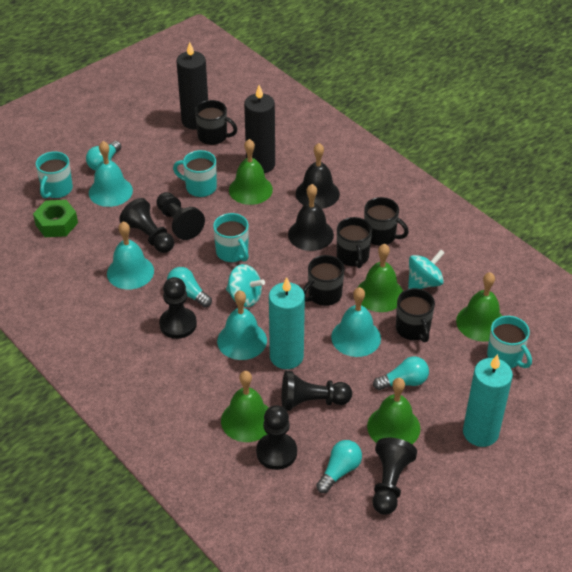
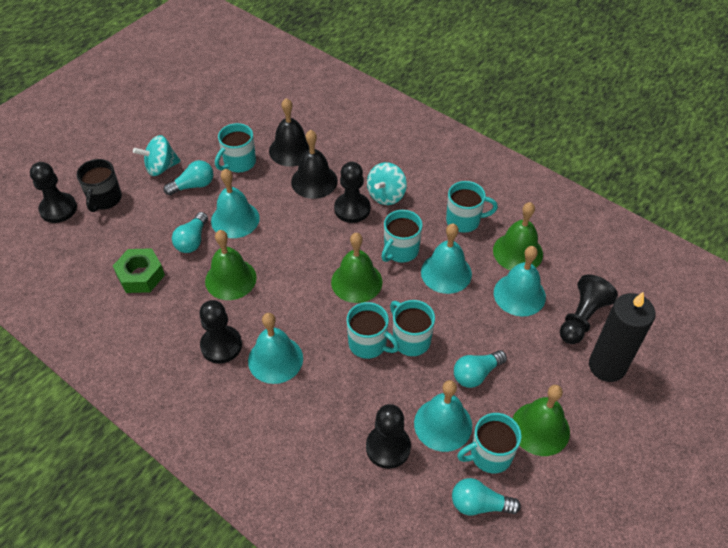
black candle: 2 -> 1
black mug: 5 -> 1
black pawn: 6 -> 5
green bell: 5 -> 4
turquoise bell: 4 -> 5
turquoise candle: 2 -> 0
turquoise mug: 4 -> 6

